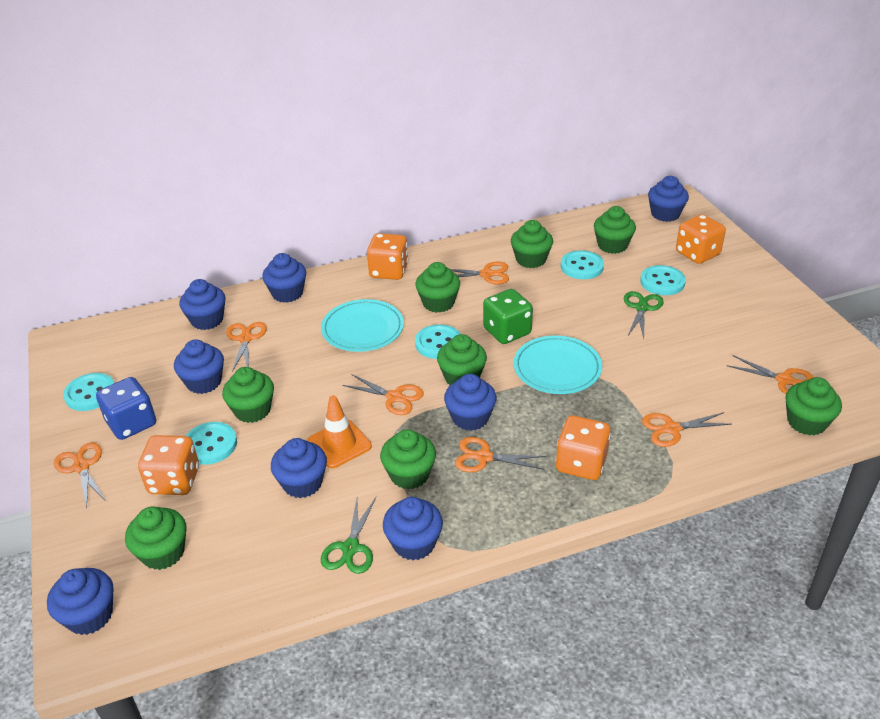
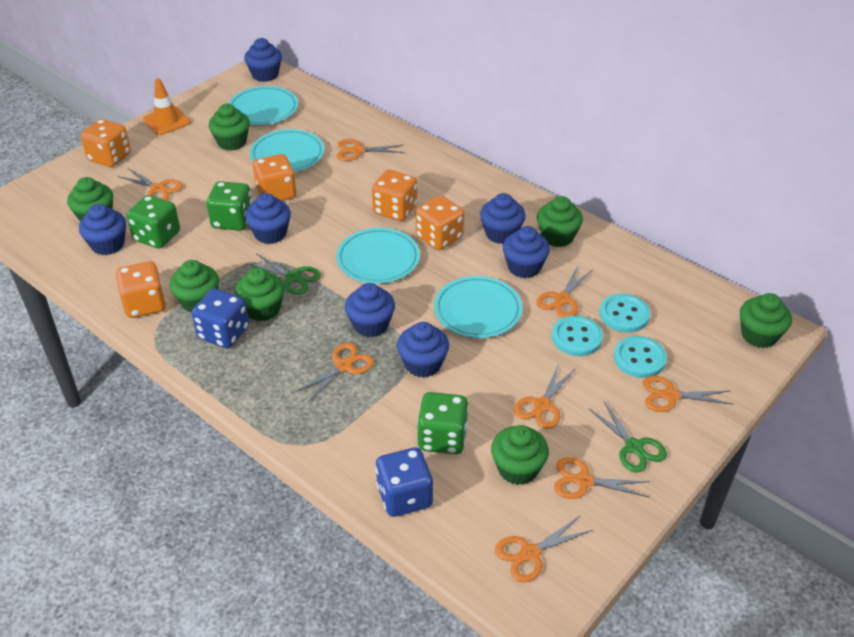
blue cupcake: 8 -> 7
blue dice: 1 -> 2
green cupcake: 8 -> 7
green dice: 1 -> 3
orange dice: 4 -> 5
orange scissors: 7 -> 8
turquoise button: 5 -> 3
turquoise plate: 2 -> 4

